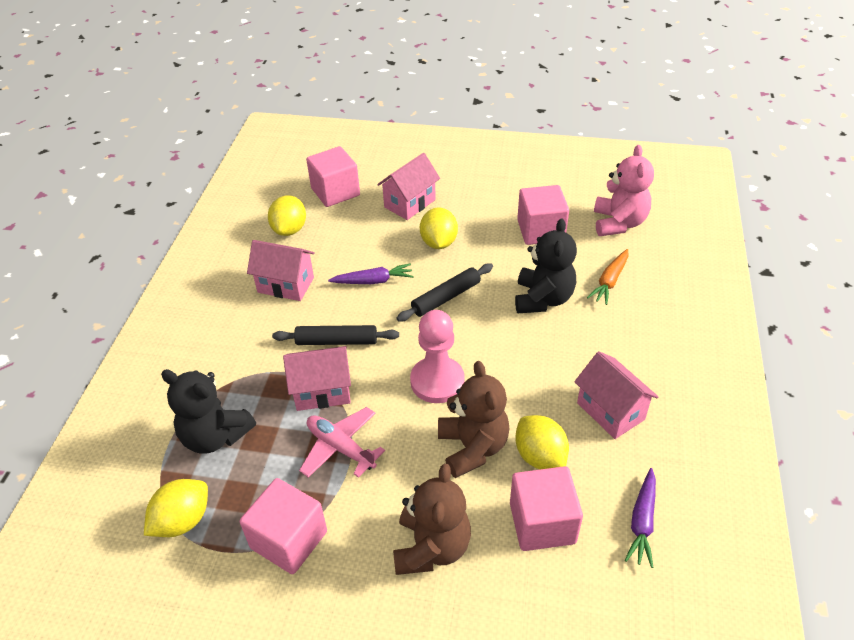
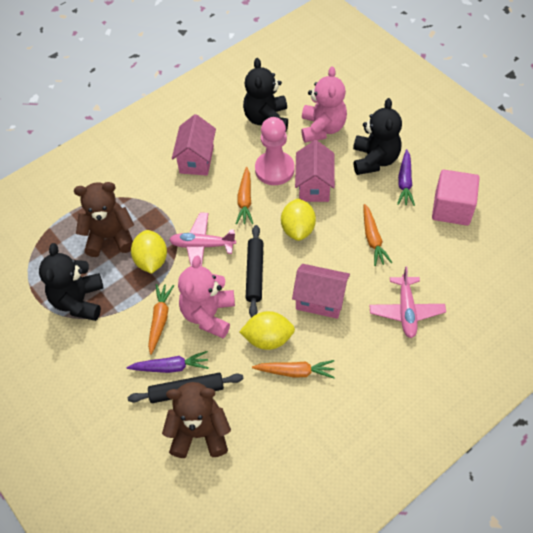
black teddy bear: 2 -> 3
orange carrot: 1 -> 4
pink cube: 4 -> 1
pink house: 4 -> 3
pink plane: 1 -> 2
pink teddy bear: 1 -> 2
yellow lemon: 4 -> 3

